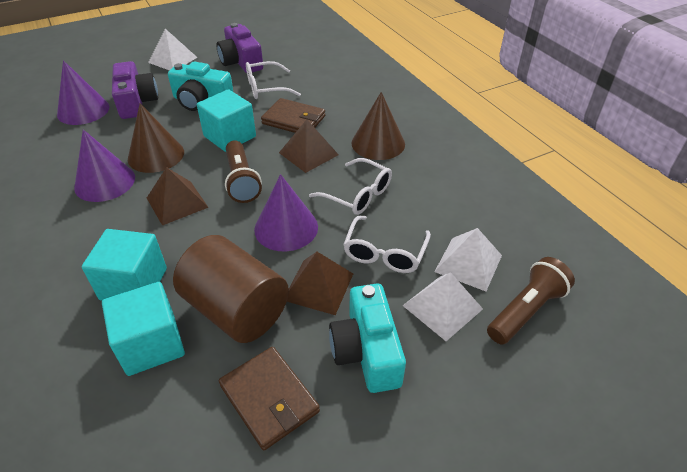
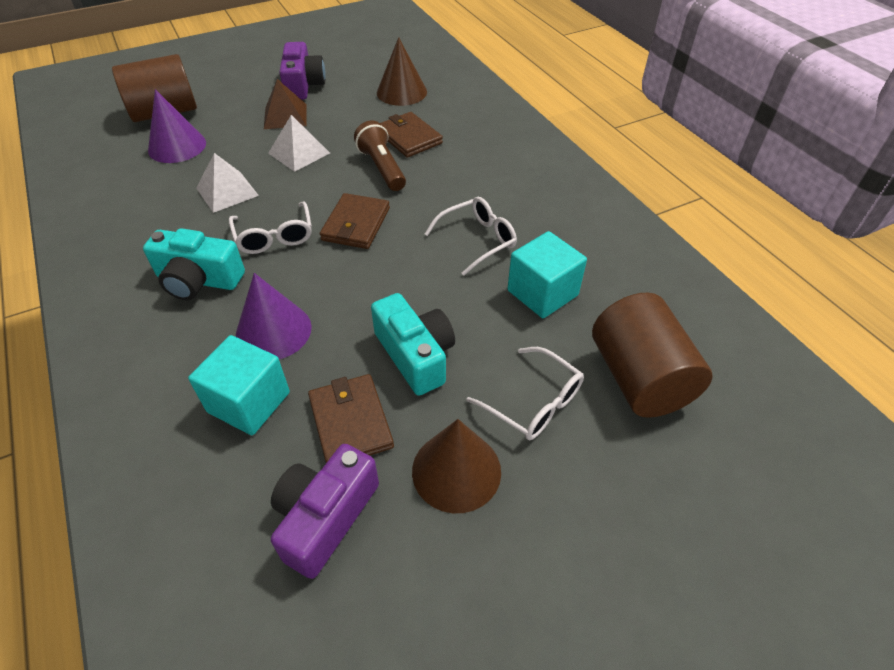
brown cylinder: 1 -> 2
brown flashlight: 2 -> 1
brown pyramid: 3 -> 1
brown wallet: 2 -> 3
purple cone: 3 -> 2
turquoise cube: 3 -> 2
white pyramid: 3 -> 2

